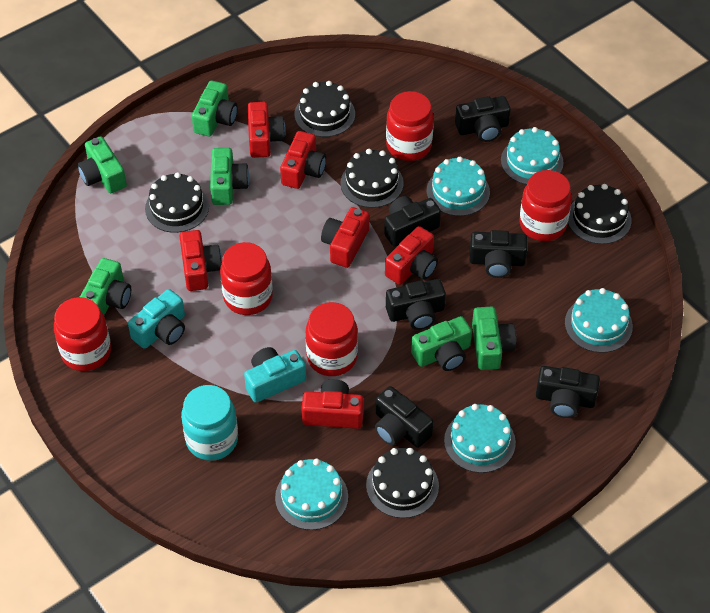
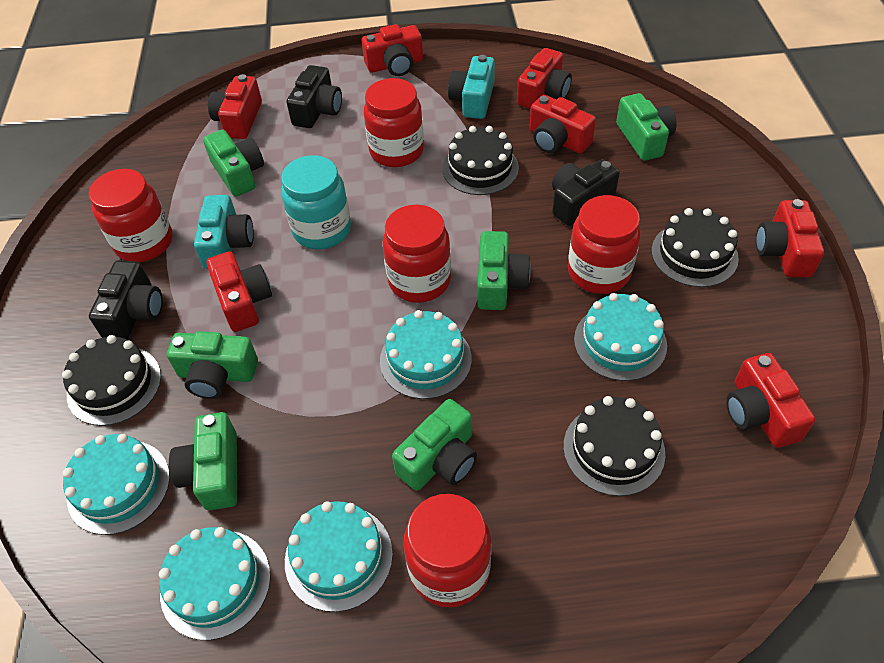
black cake: 5 -> 4
black camera: 6 -> 3
red camera: 6 -> 7

